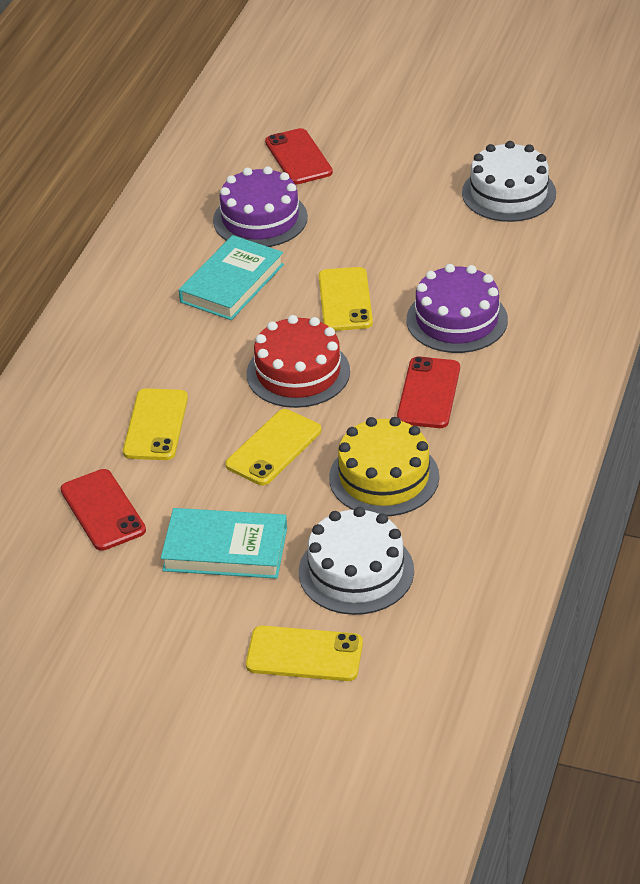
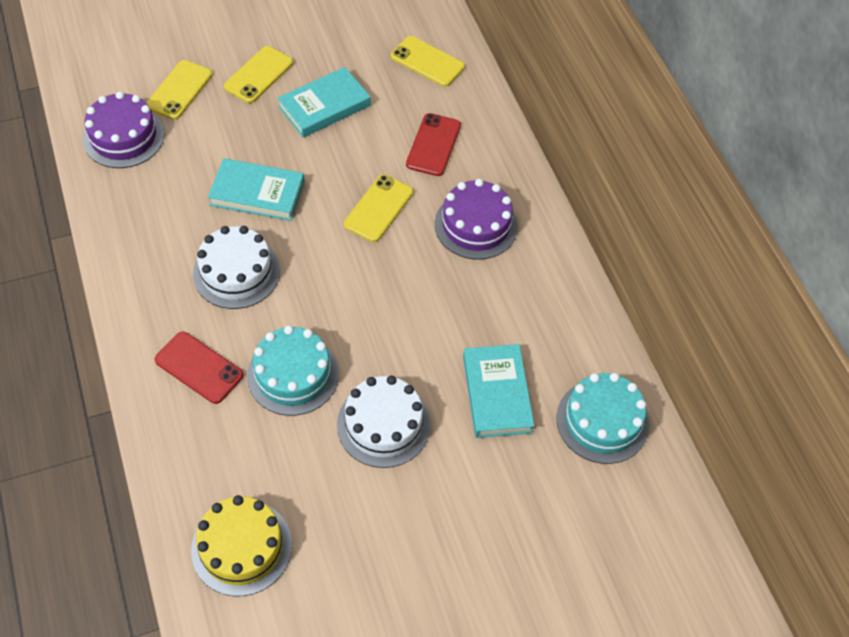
red cake: 1 -> 0
red phone: 3 -> 2
turquoise book: 2 -> 3
turquoise cake: 0 -> 2

